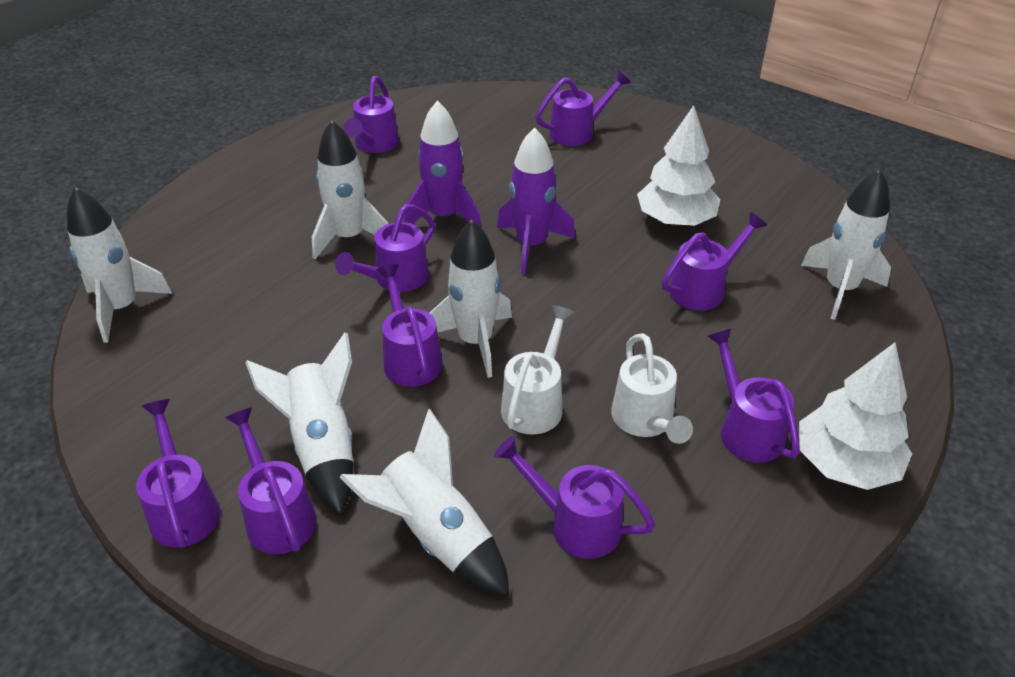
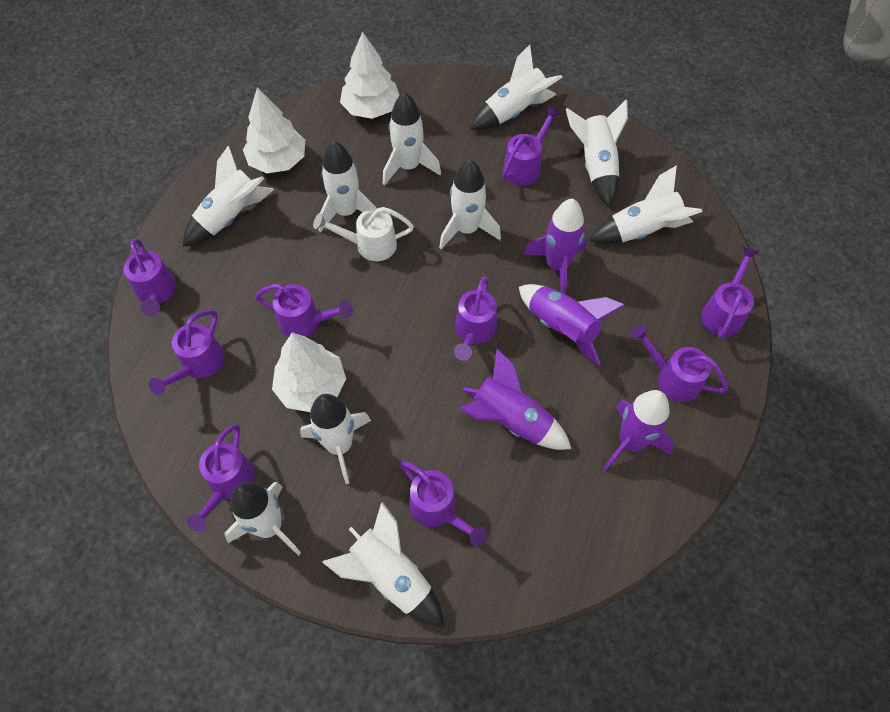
purple rocket: 2 -> 4
white rocket: 6 -> 10
white tree: 2 -> 3
white watering can: 2 -> 1

